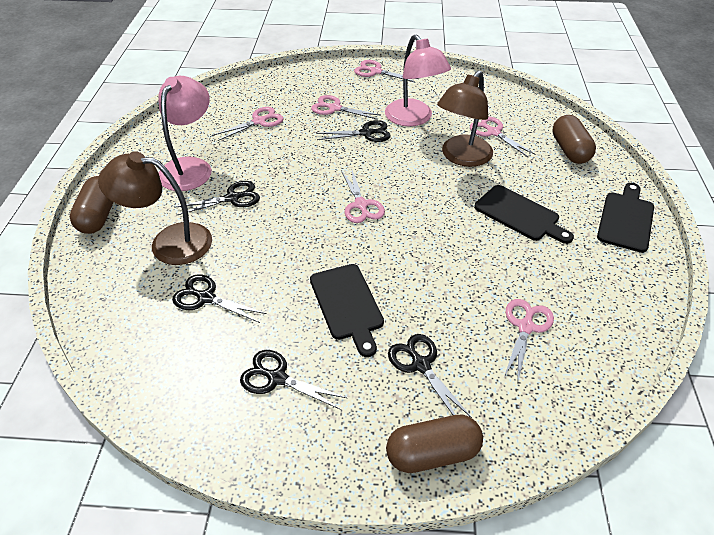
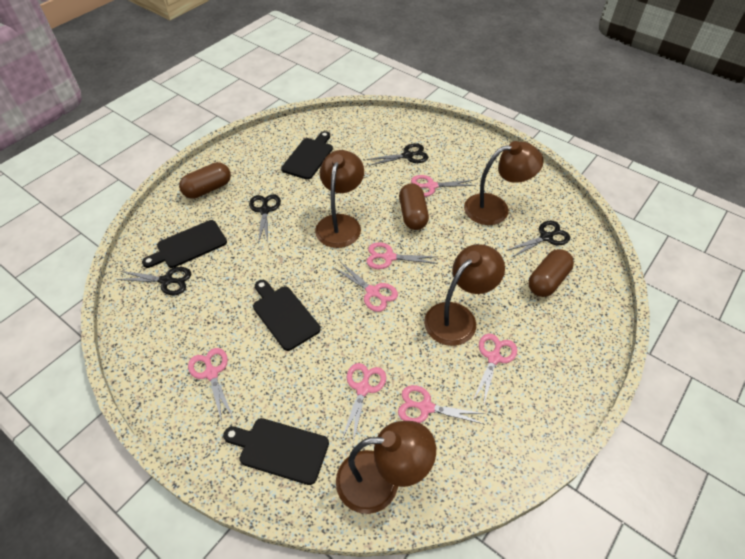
black cutting board: 3 -> 4
black scissors: 5 -> 4
brown lamp: 2 -> 4
pink lamp: 2 -> 0
pink scissors: 6 -> 7

